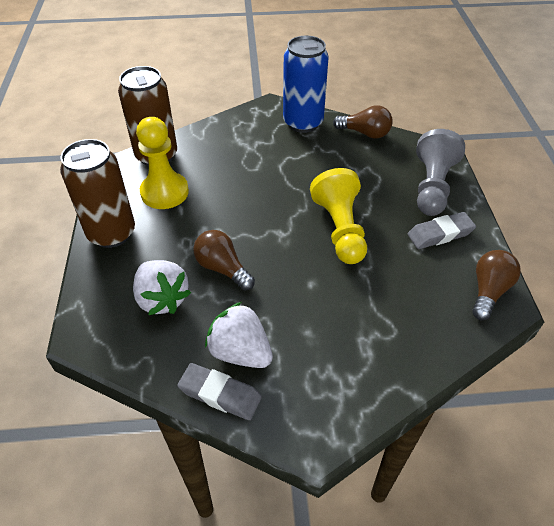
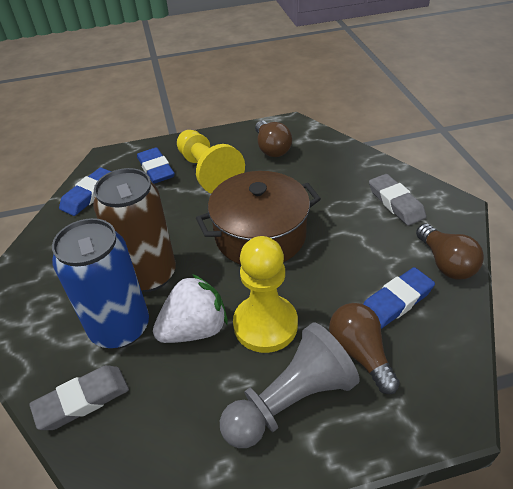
blue eraser: 0 -> 3
brown can: 2 -> 1
brown pot: 0 -> 1
white strawberry: 2 -> 1

